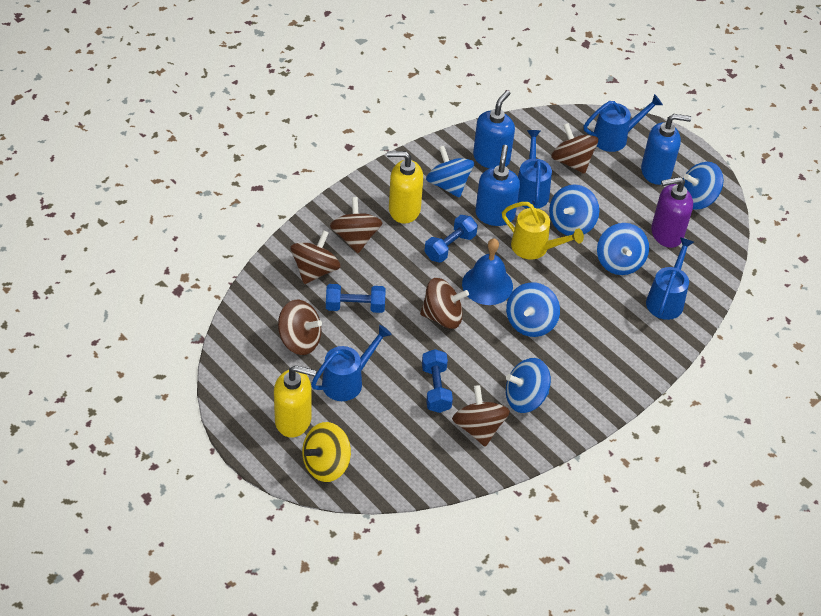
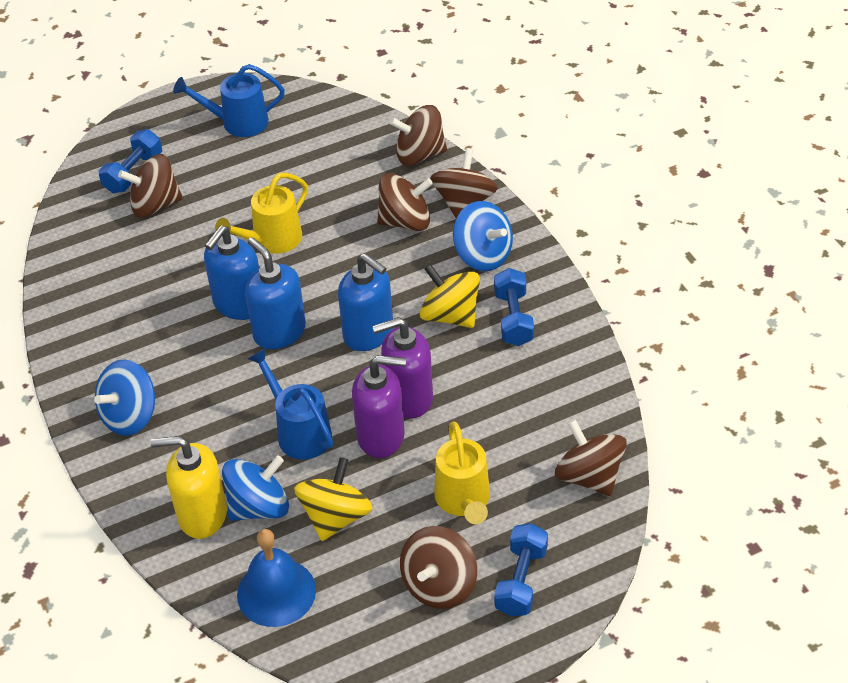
blue spinning top: 6 -> 3
blue watering can: 4 -> 2
purple soap dispenser: 1 -> 2
yellow soap dispenser: 2 -> 1
yellow spinning top: 1 -> 2
yellow watering can: 1 -> 2

